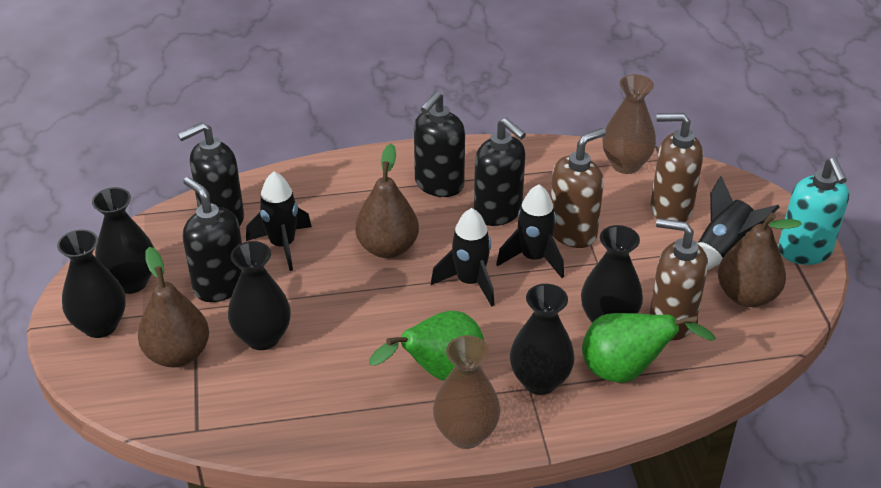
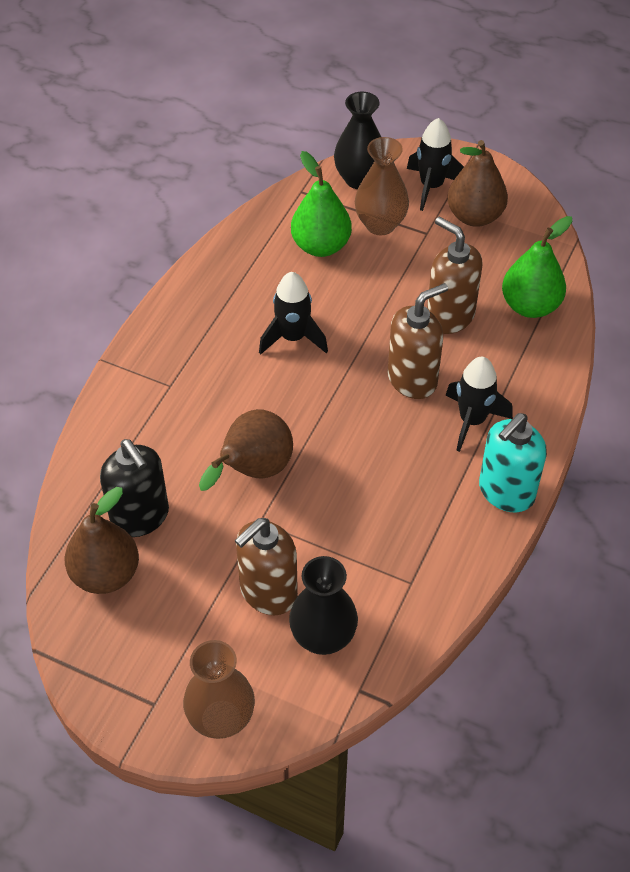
black rocket: 4 -> 3
black soap dispenser: 4 -> 1
black vase: 5 -> 2

